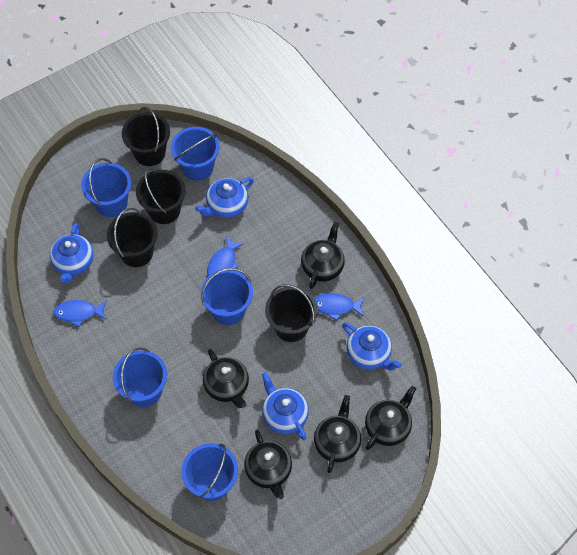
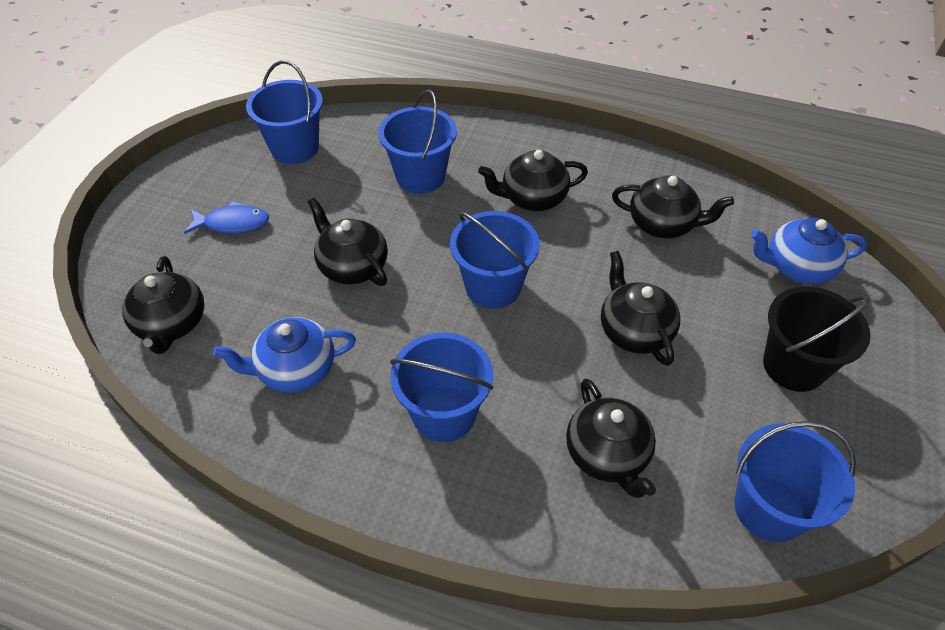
black bucket: 4 -> 1
black teapot: 5 -> 6
blue fish: 3 -> 1
blue teapot: 4 -> 2

